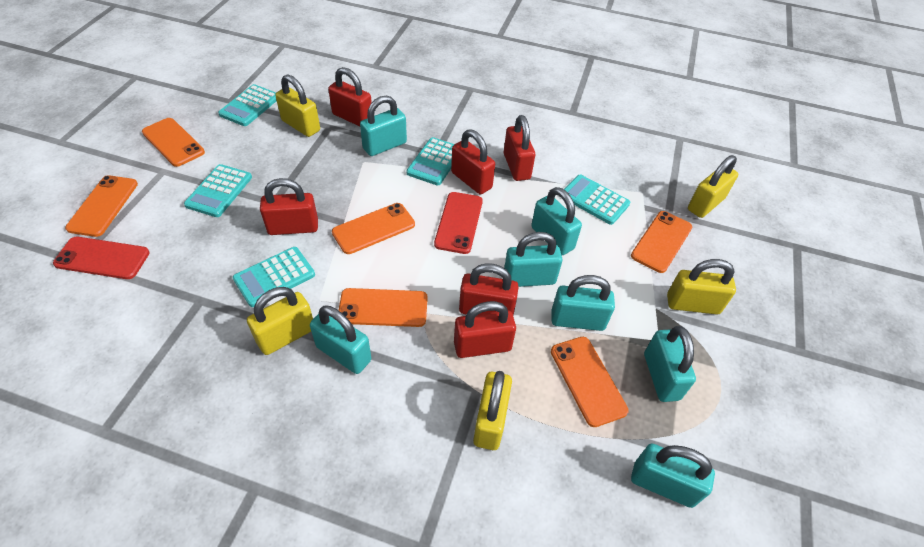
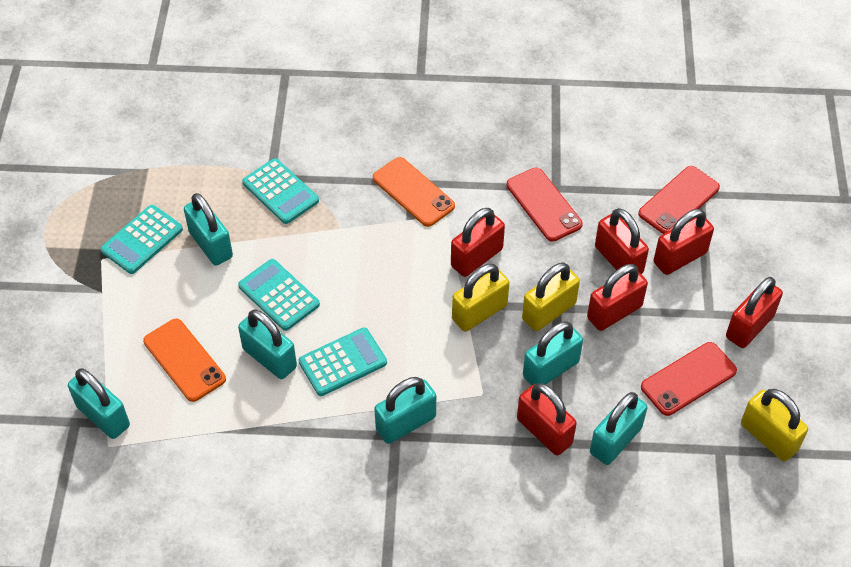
orange phone: 6 -> 2
red phone: 2 -> 3
turquoise calculator: 5 -> 4
turquoise padlock: 7 -> 6
yellow padlock: 5 -> 3

